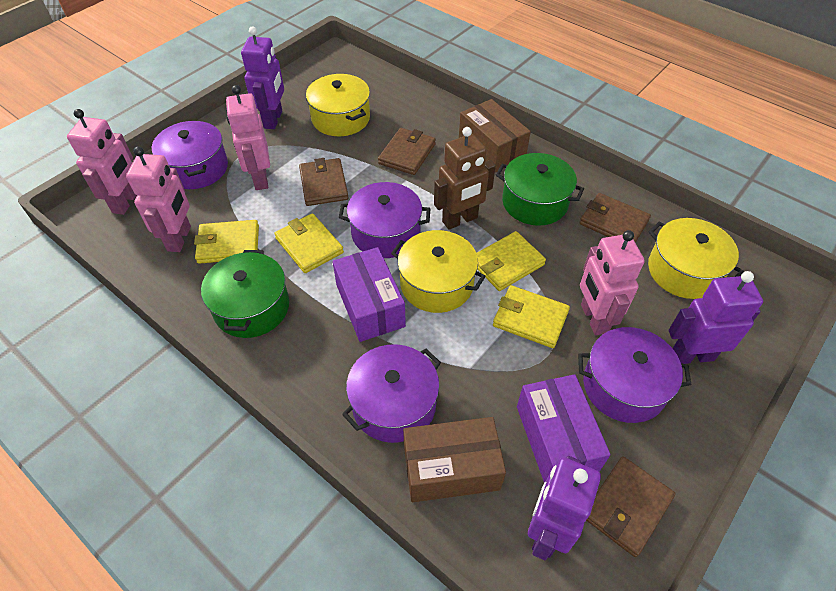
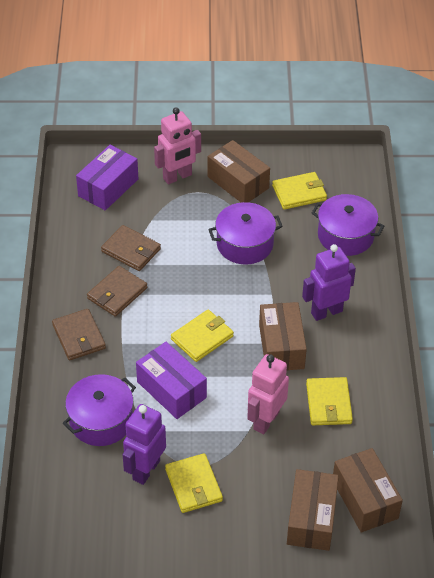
brown box: 2 -> 4
brown robot: 1 -> 0
brown wallet: 4 -> 3
green pot: 2 -> 0
pink robot: 4 -> 2
purple pot: 4 -> 3
purple robot: 3 -> 2
yellow pot: 3 -> 0

